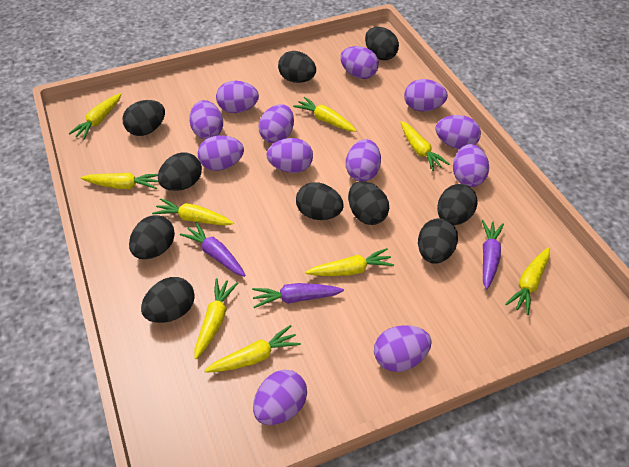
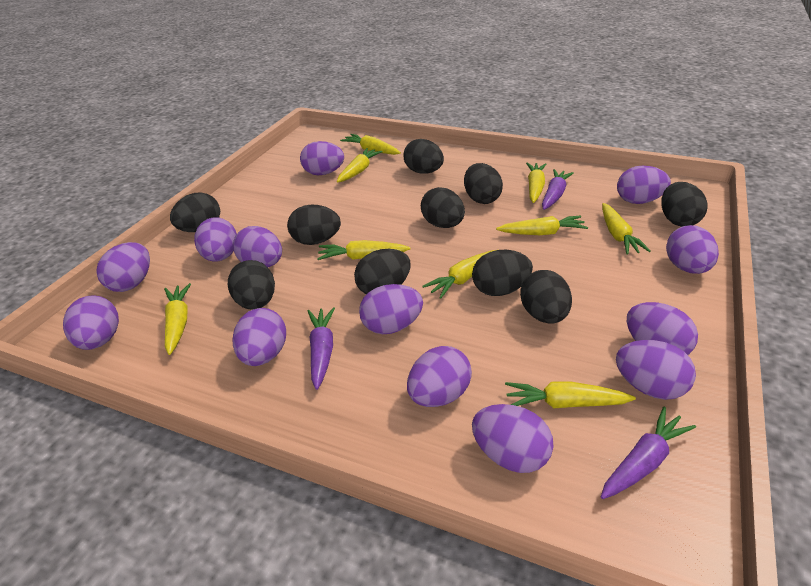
purple egg: 12 -> 13

